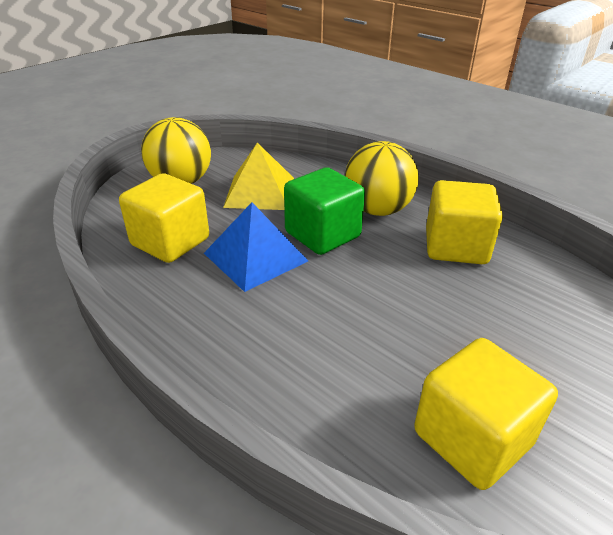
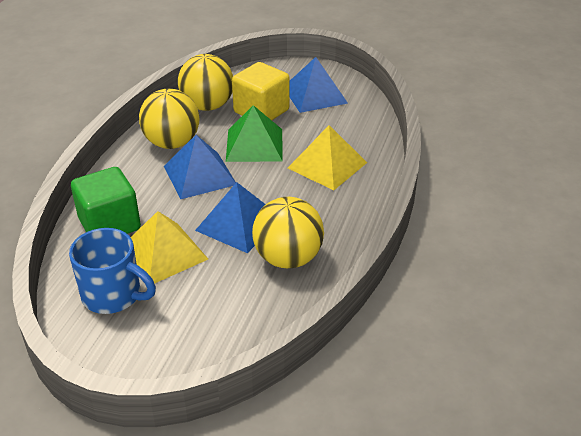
blue mug: 0 -> 1
blue pyramid: 1 -> 3
green pyramid: 0 -> 1
yellow ball: 2 -> 3
yellow cube: 3 -> 1
yellow pyramid: 1 -> 2

